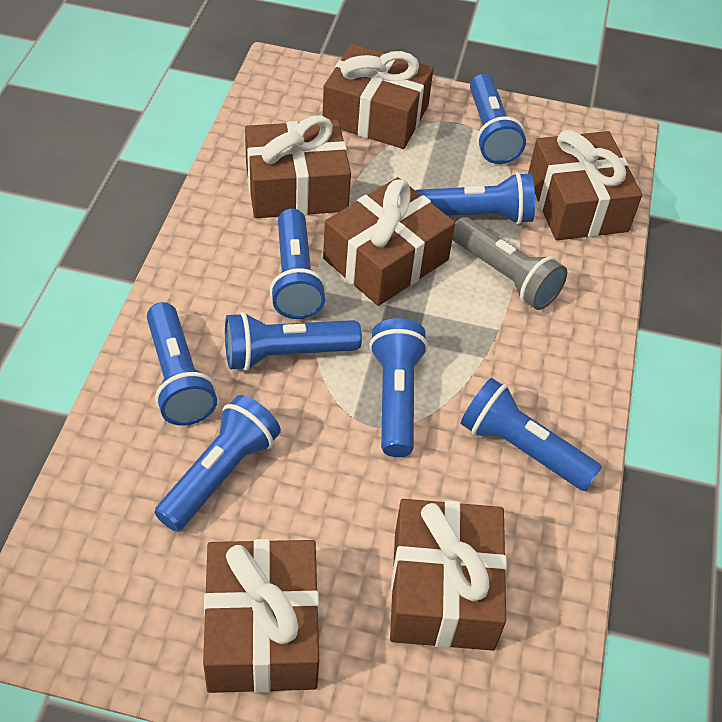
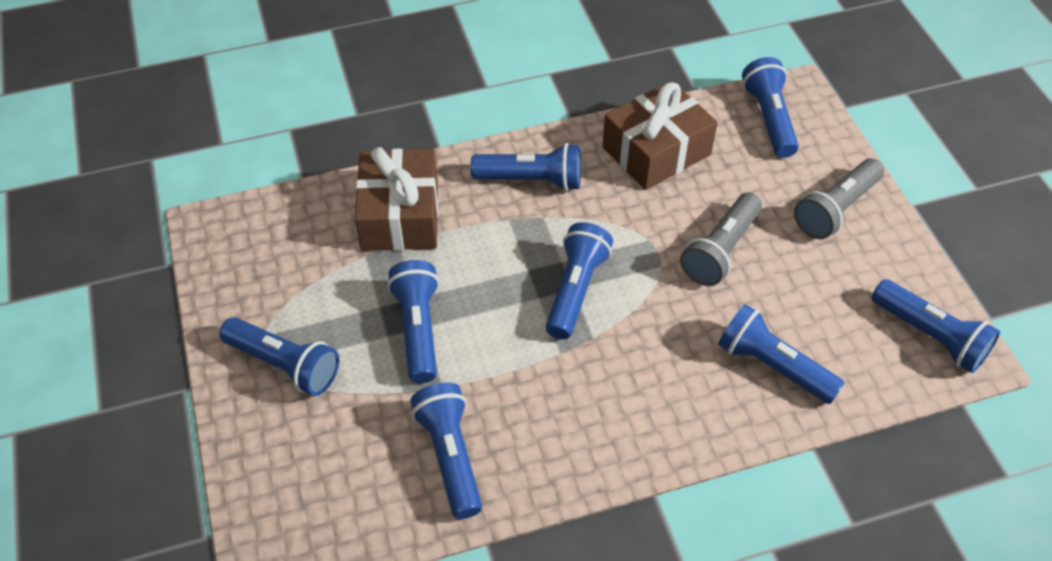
brown gift: 6 -> 2
grey flashlight: 1 -> 2

